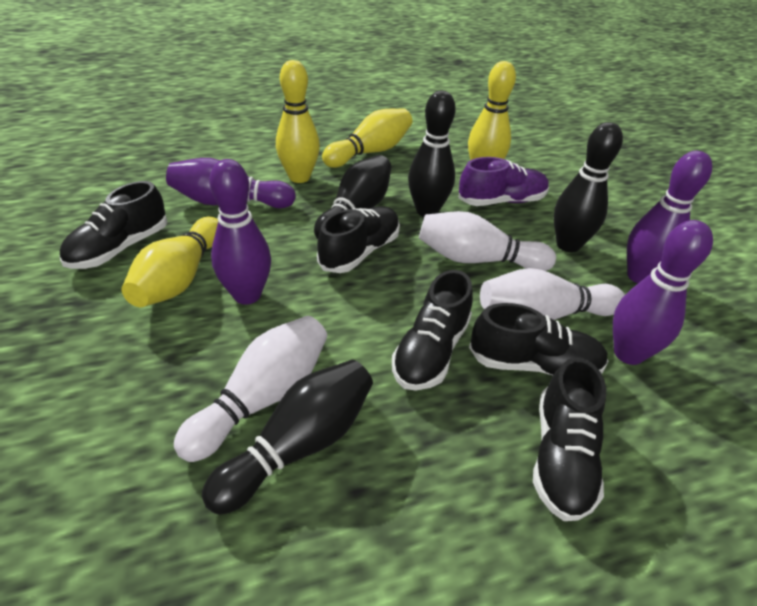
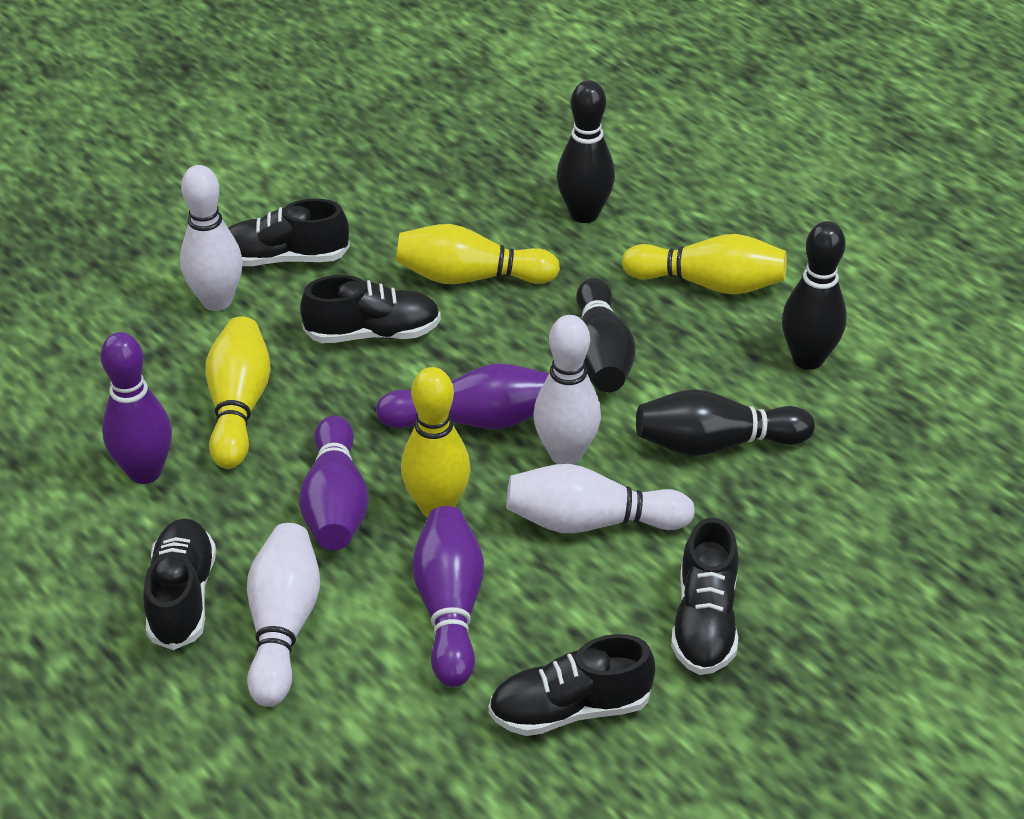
purple shoe: 1 -> 0
white bowling pin: 3 -> 4

